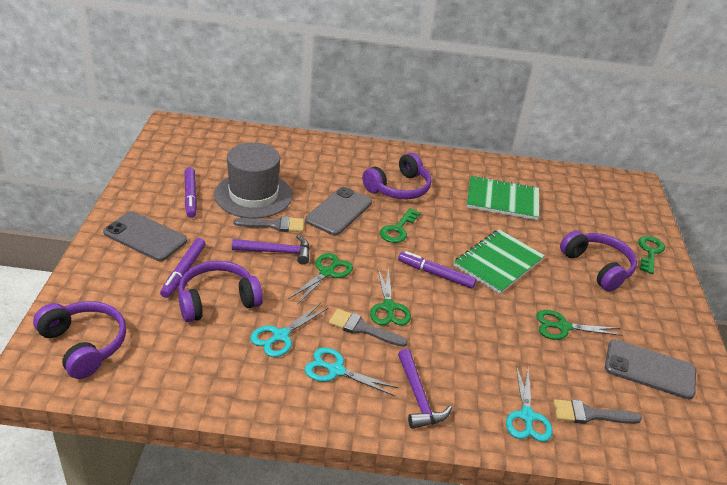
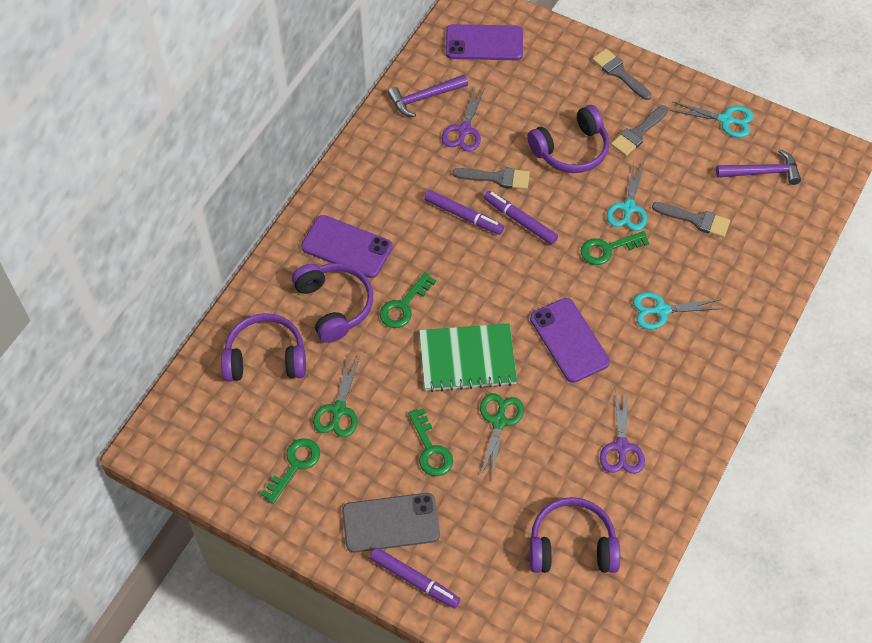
green key: 2 -> 4
green notebook: 2 -> 1
green scissors: 3 -> 2
grey brush: 3 -> 4
grey hat: 1 -> 0
grey phone: 3 -> 1
purple phone: 0 -> 3
purple scissors: 0 -> 2

